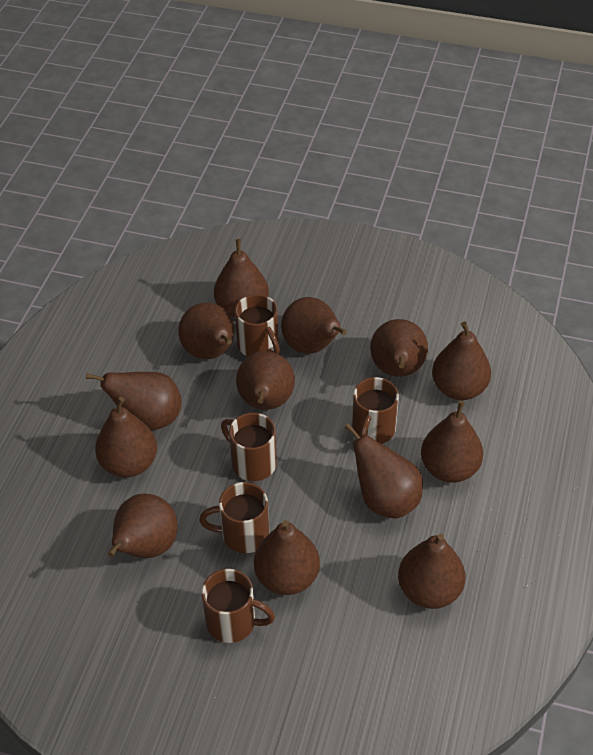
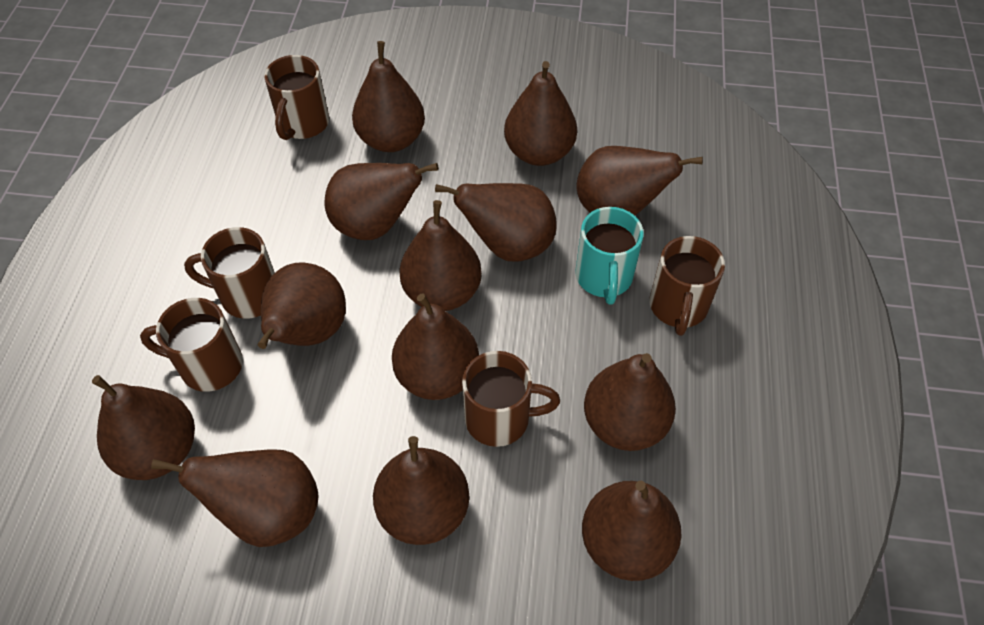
turquoise mug: 0 -> 1

